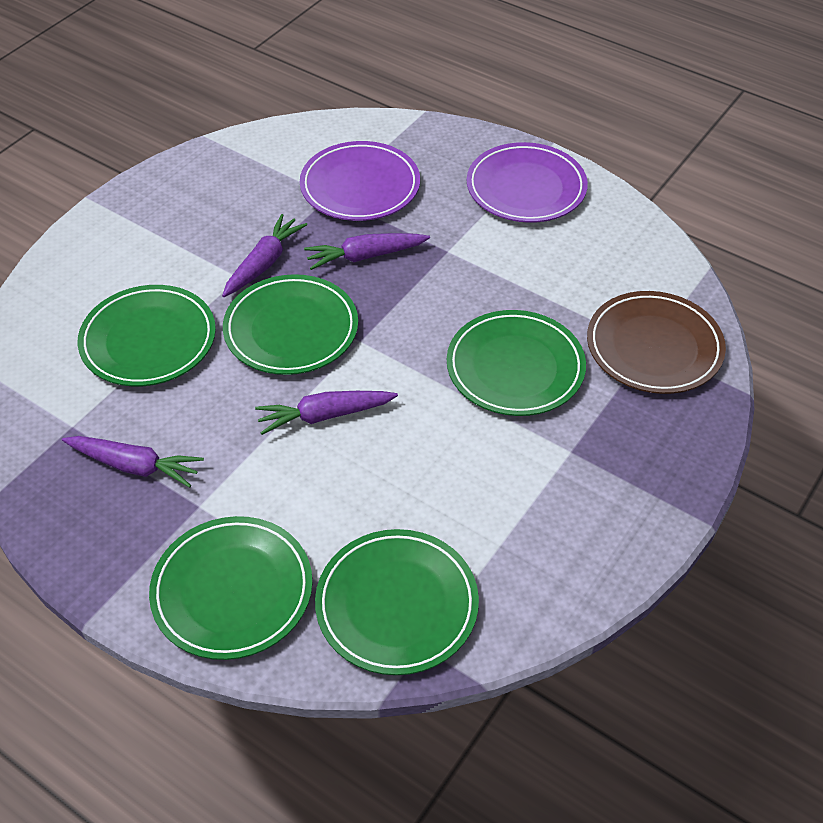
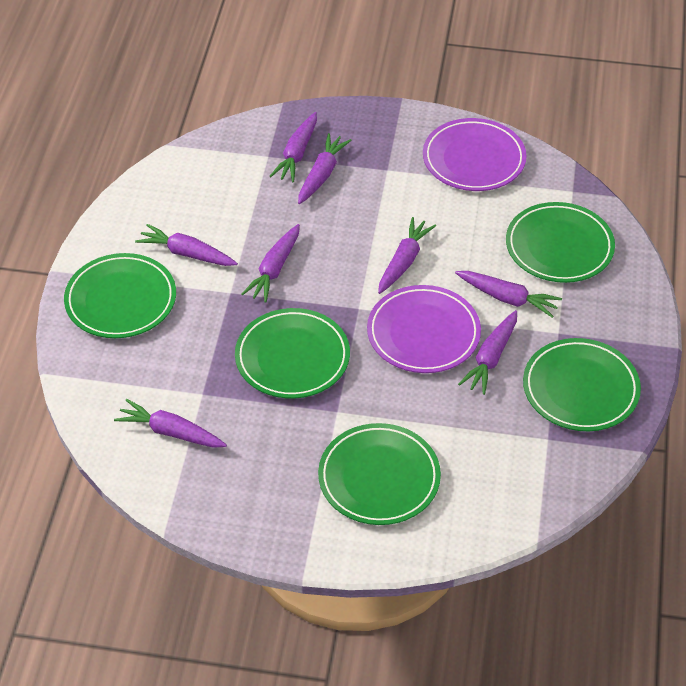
brown plate: 1 -> 0
purple carrot: 4 -> 8

